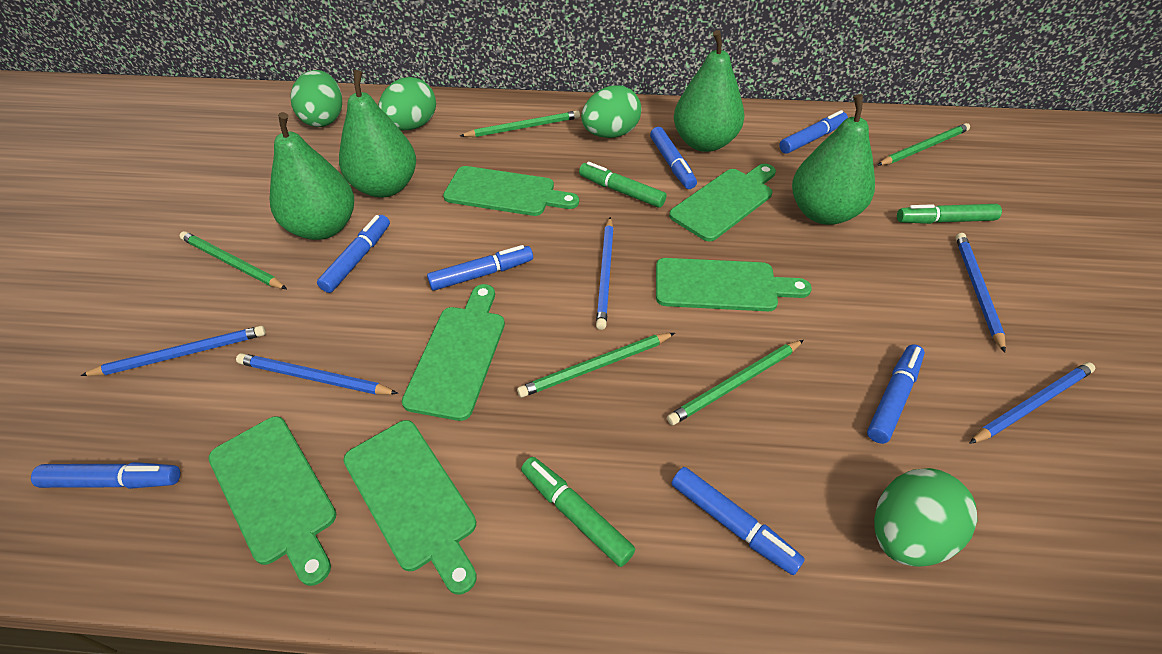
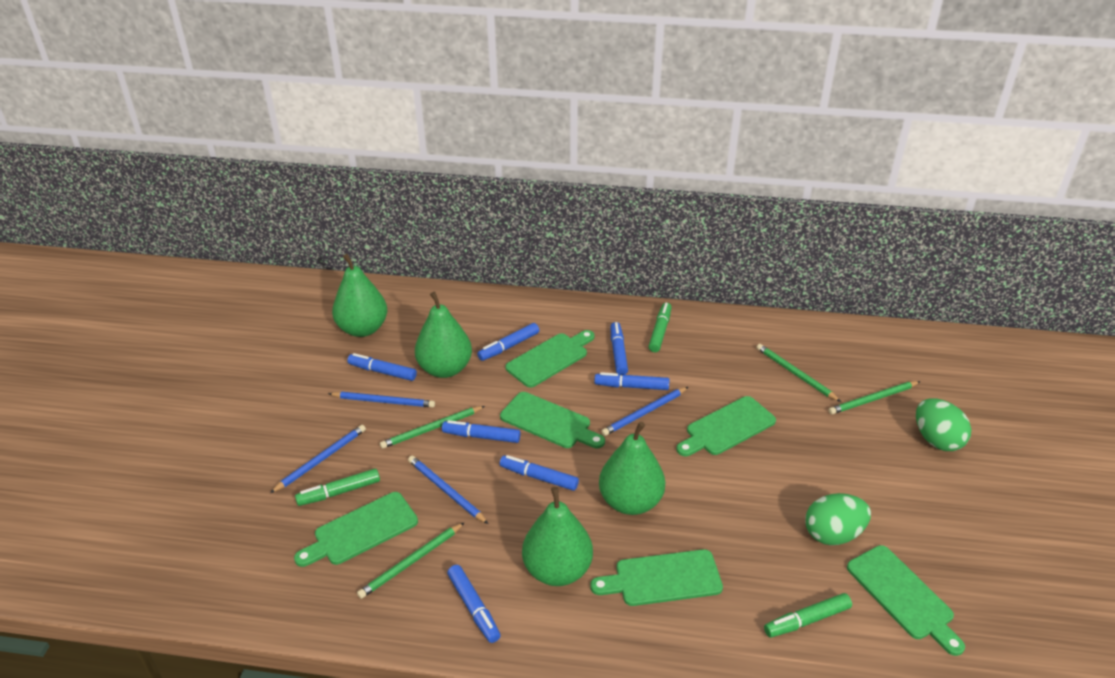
blue pencil: 5 -> 4
green egg: 4 -> 2
green pencil: 5 -> 4

